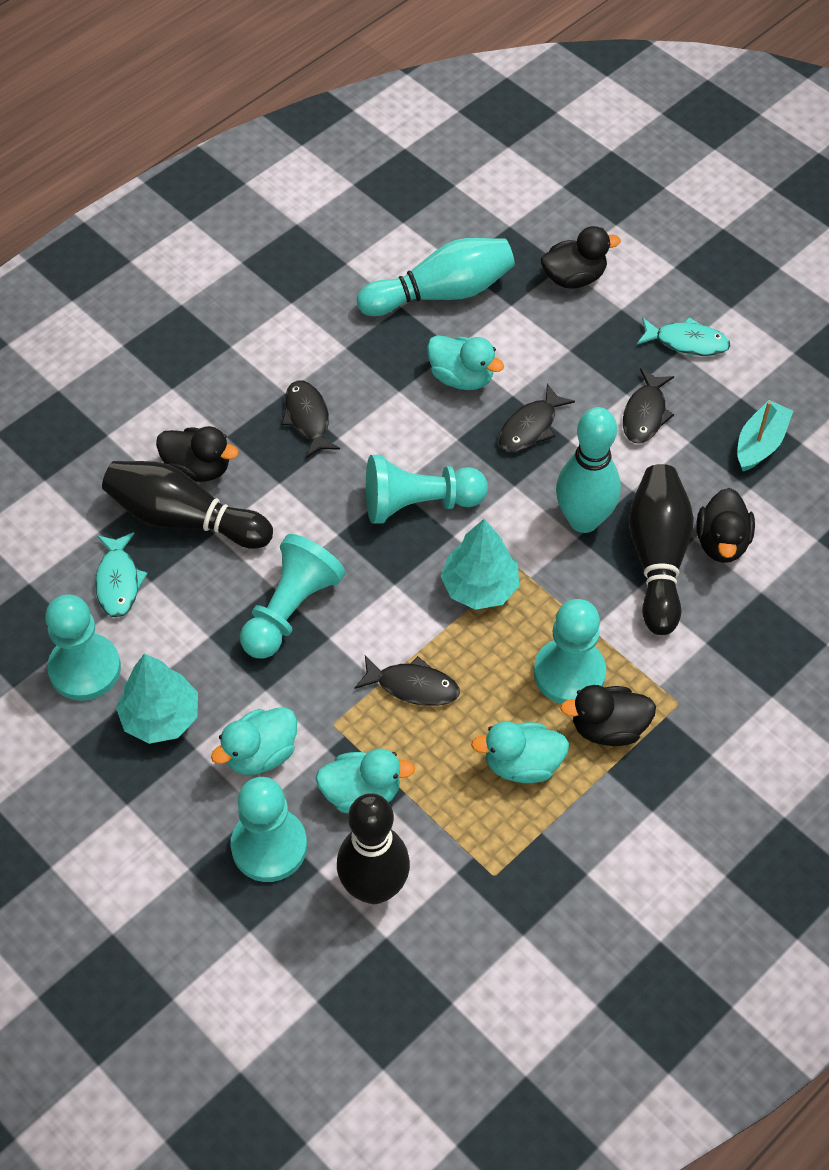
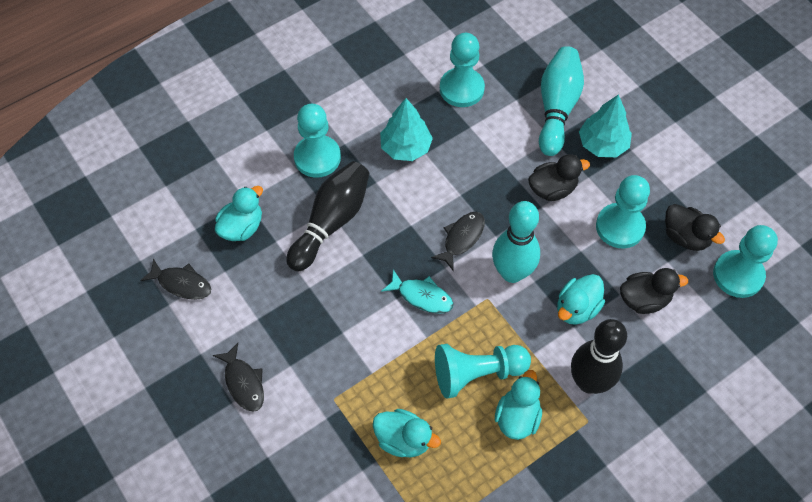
black bowling pin: 3 -> 2
black duck: 4 -> 3
black fish: 4 -> 3
turquoise boat: 1 -> 0
turquoise fish: 2 -> 1

